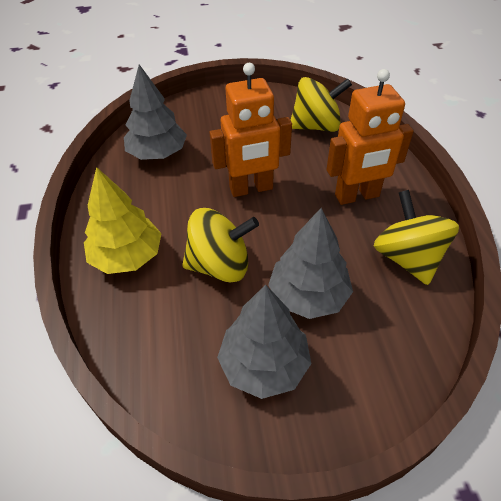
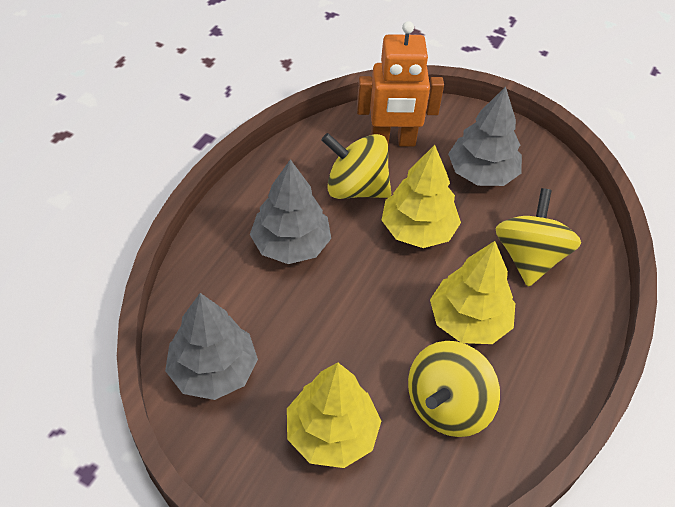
orange robot: 2 -> 1
yellow tree: 1 -> 3

